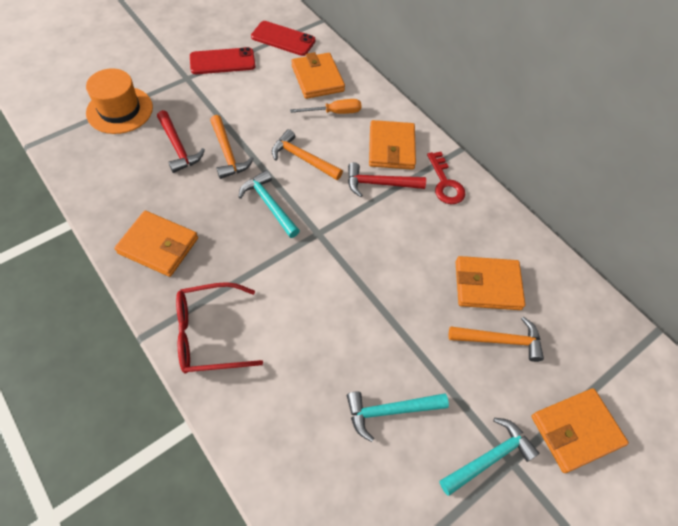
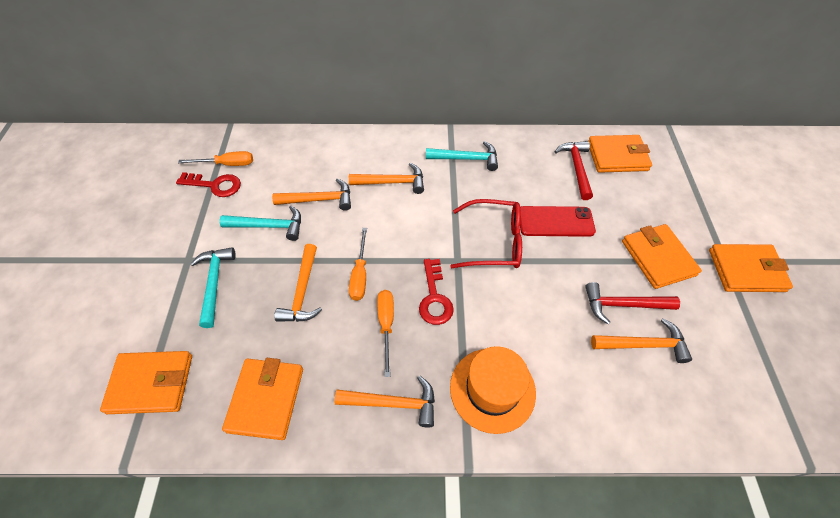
orange hammer: 3 -> 5
orange screwdriver: 1 -> 3
red key: 1 -> 2
red phone: 2 -> 1

